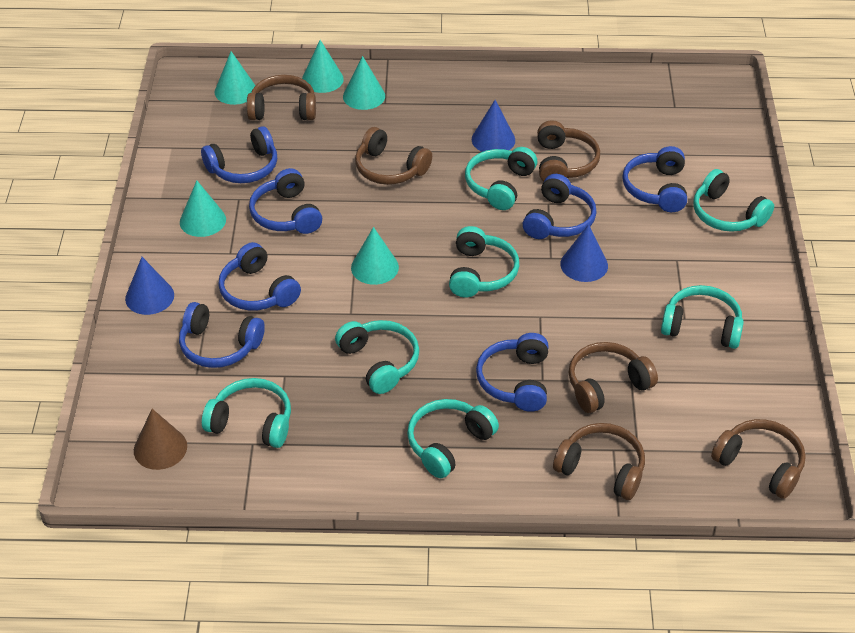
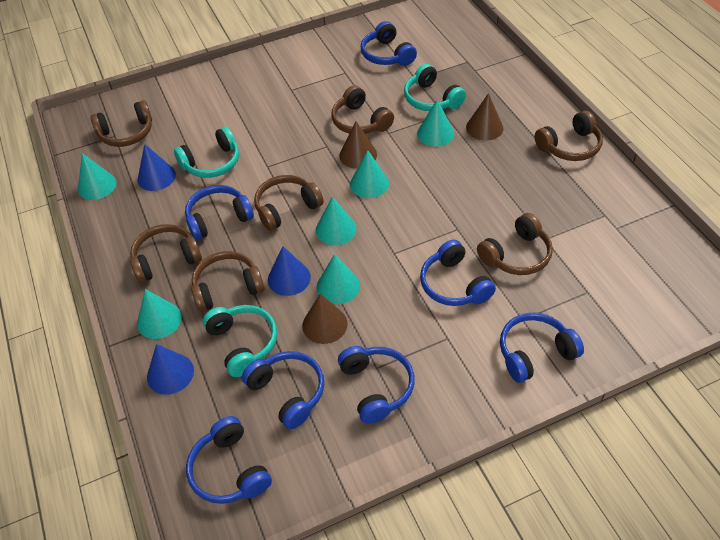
brown cone: 1 -> 3
brown headphones: 6 -> 7
turquoise cone: 5 -> 6
turquoise headphones: 7 -> 3

